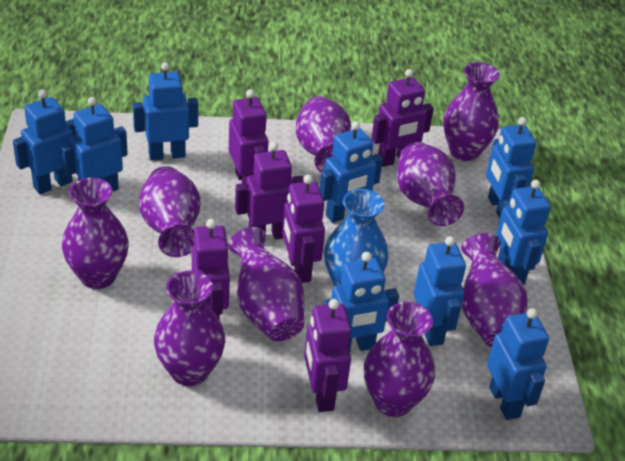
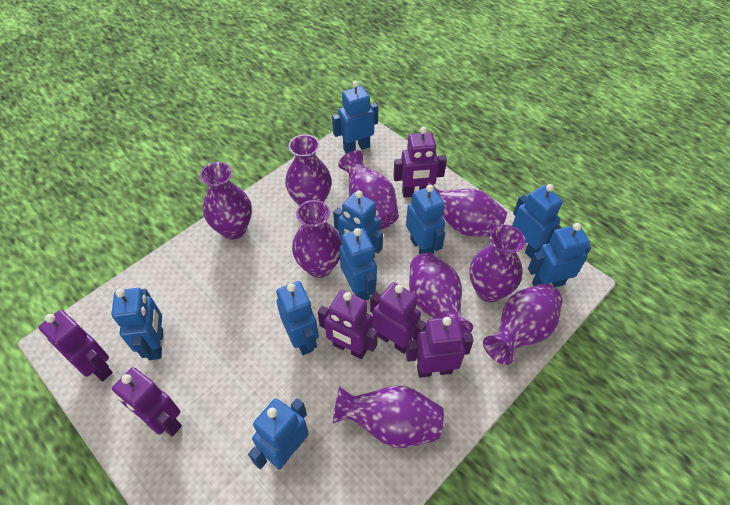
blue vase: 1 -> 0

